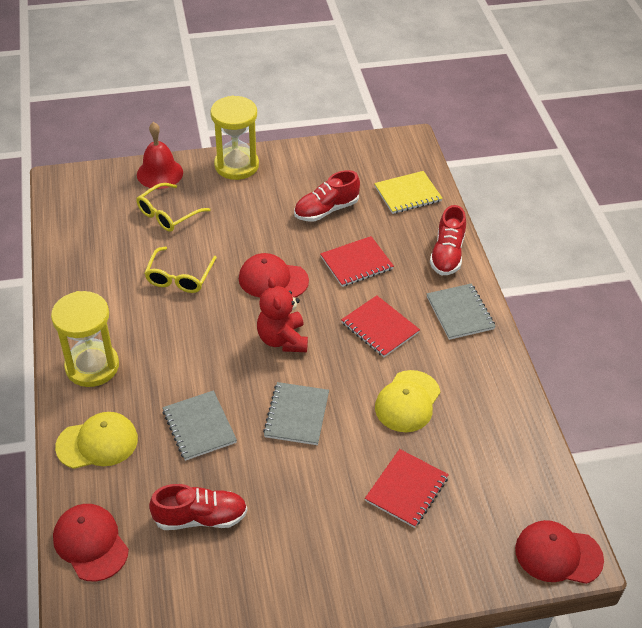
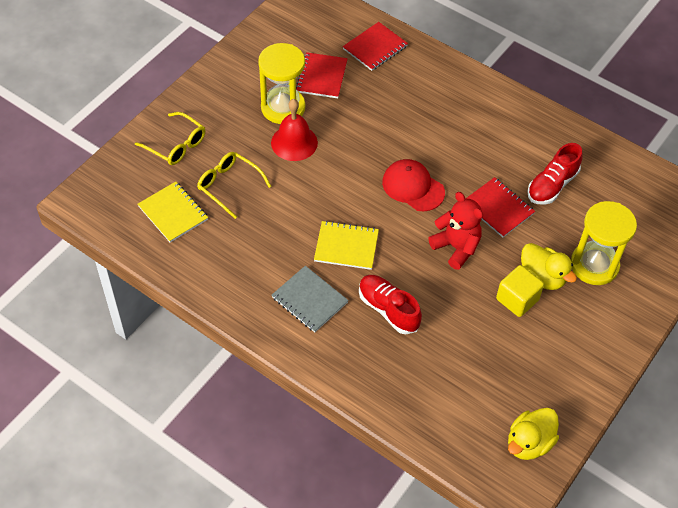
grey notebook: 3 -> 1
red cap: 3 -> 1
red shoe: 3 -> 2
yellow cap: 2 -> 0
yellow cube: 0 -> 1
yellow duck: 0 -> 2
yellow notebook: 1 -> 2

